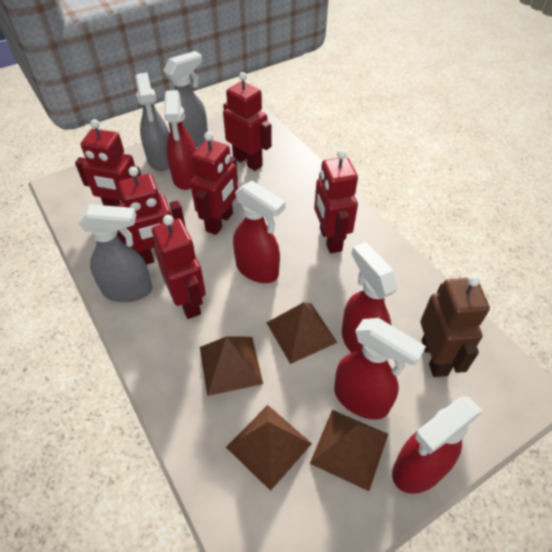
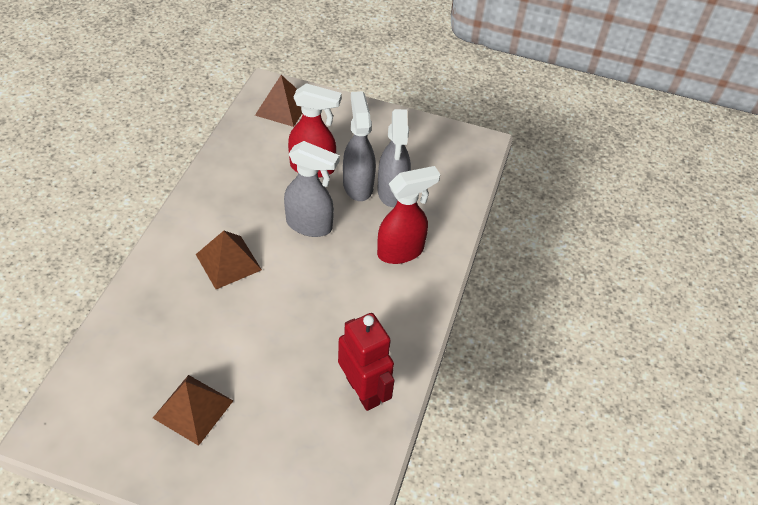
brown pyramid: 4 -> 3
brown robot: 1 -> 0
red robot: 6 -> 1
red spray bottle: 5 -> 2

